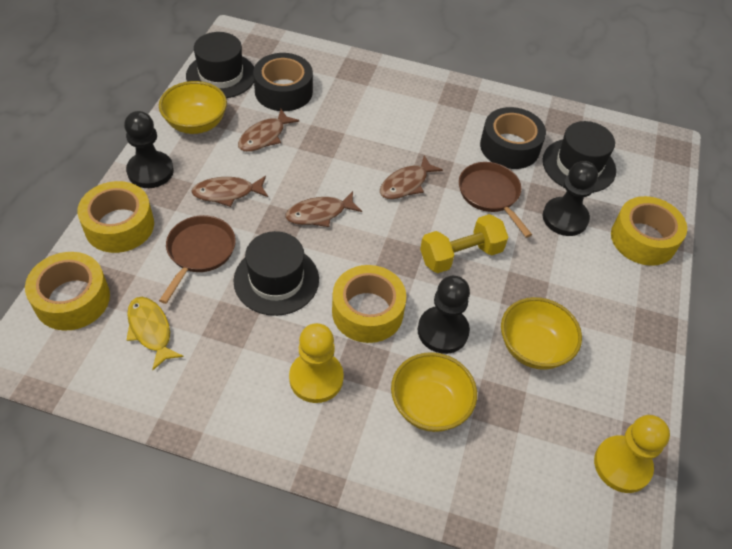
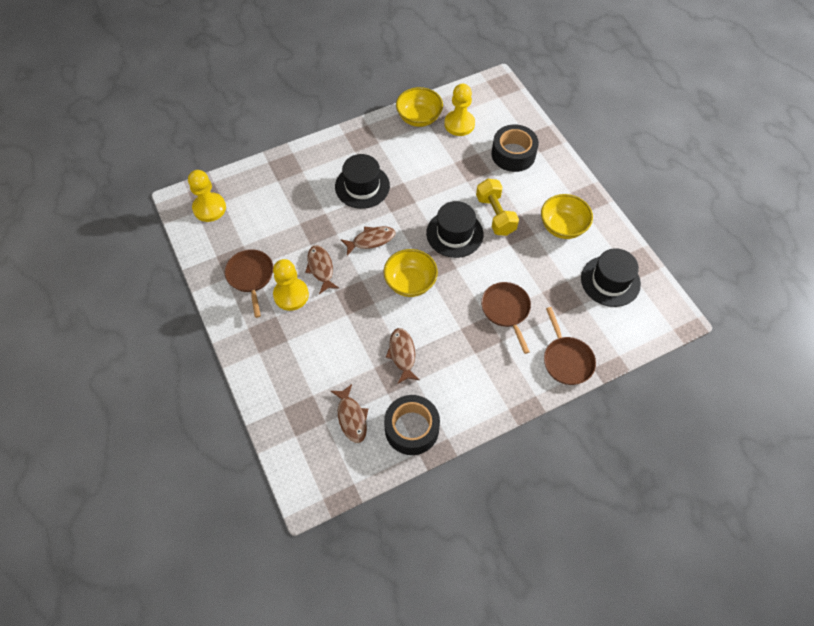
black pawn: 3 -> 0
brown pan: 2 -> 3
yellow fish: 1 -> 0
yellow pawn: 2 -> 3
yellow tape: 4 -> 0

